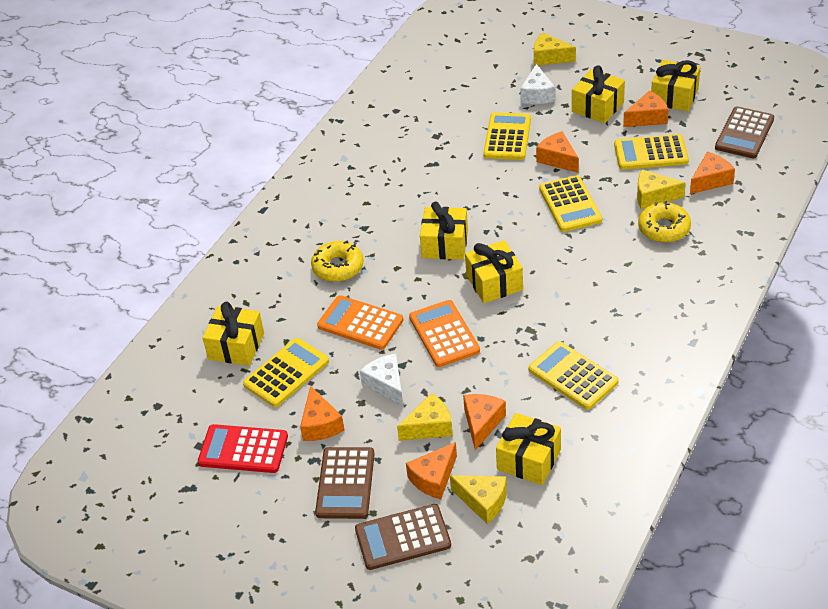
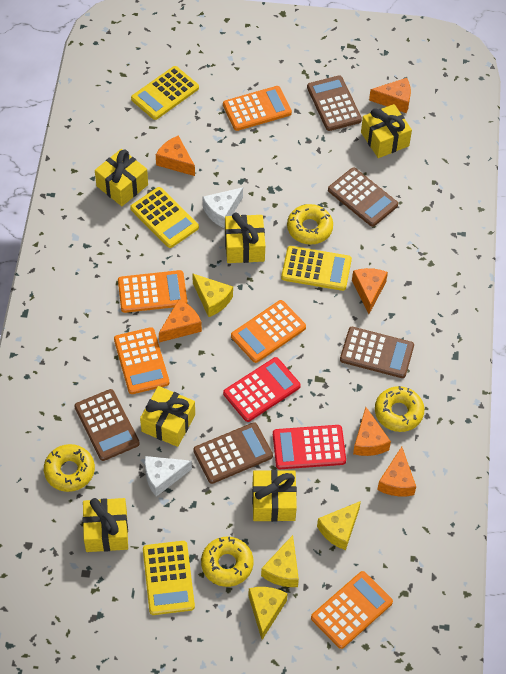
brown calculator: 3 -> 5
orange calculator: 2 -> 5
red calculator: 1 -> 2
yellow calculator: 5 -> 4
yellow donut: 2 -> 4

